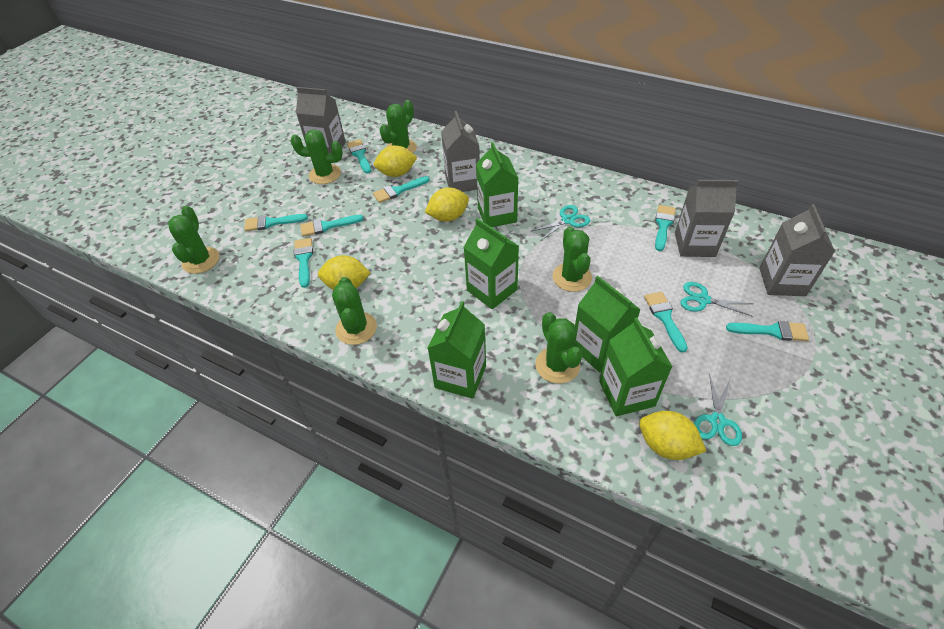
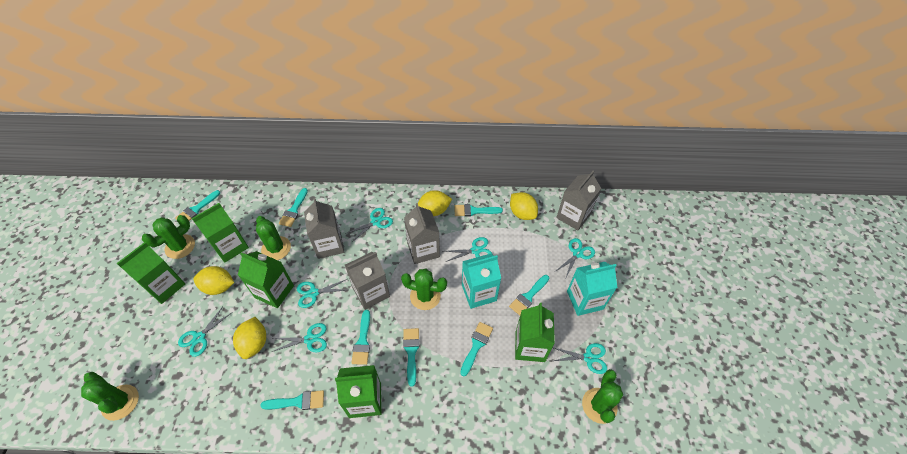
green cactus: 6 -> 5
turquoise carton: 0 -> 2
turquoise scissors: 3 -> 7

